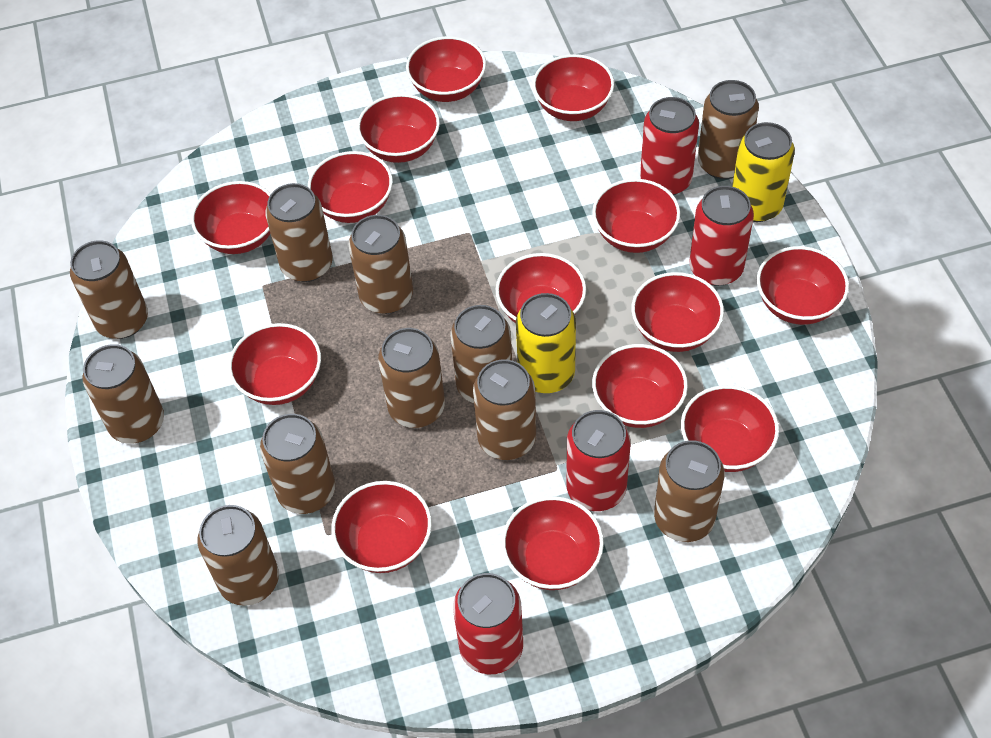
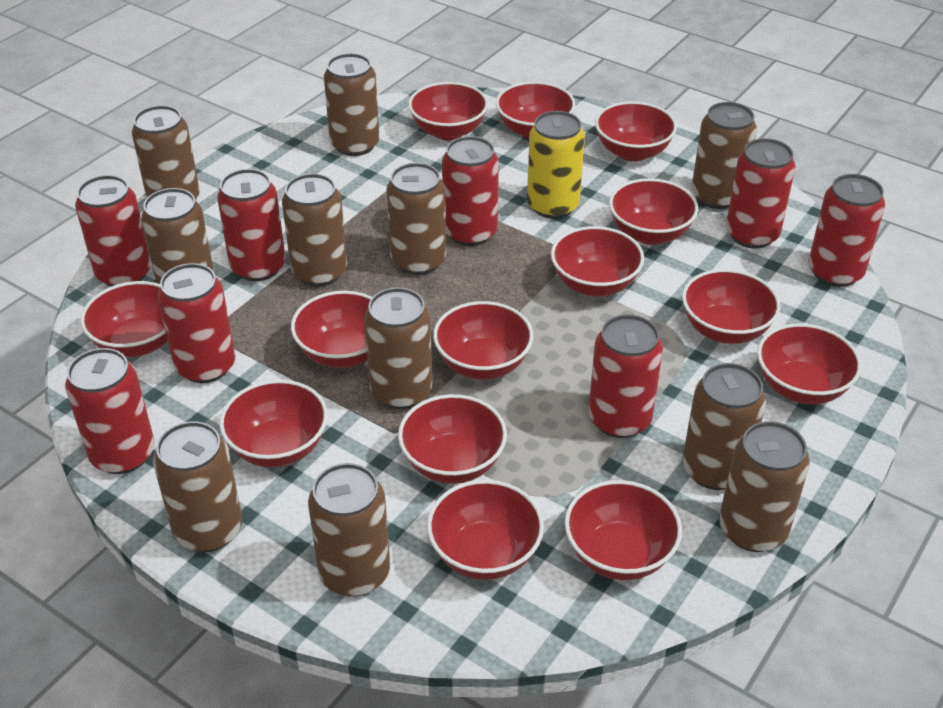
red can: 4 -> 8
yellow can: 2 -> 1

